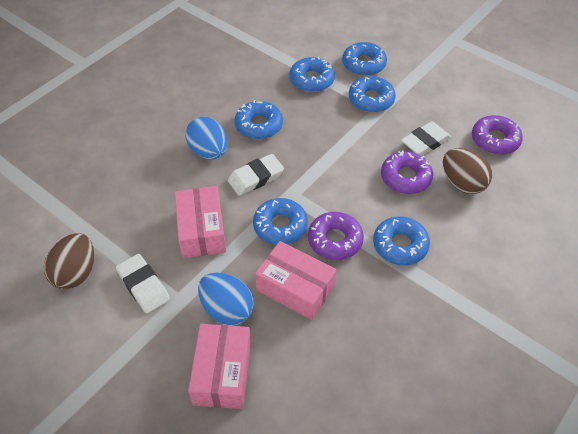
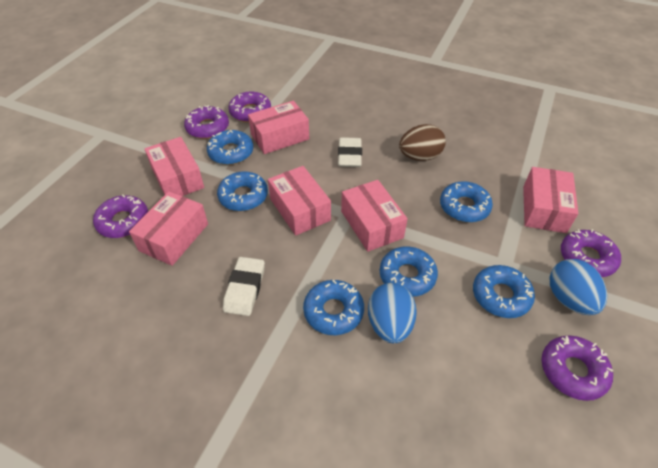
brown egg: 2 -> 1
pink box: 3 -> 6
purple donut: 3 -> 5
white eraser: 3 -> 2

